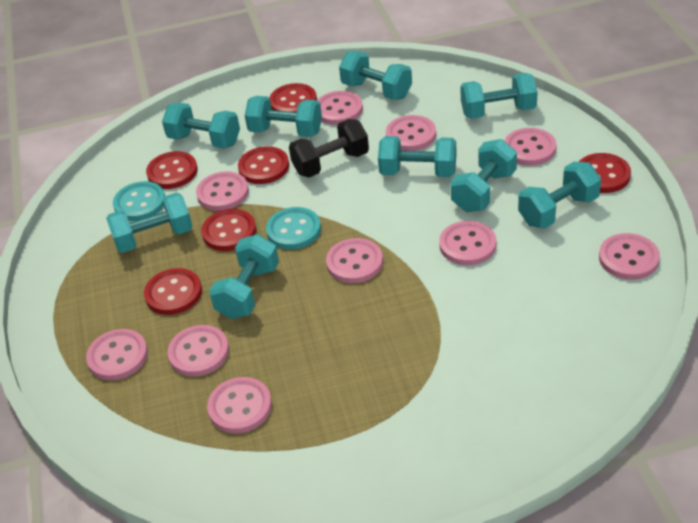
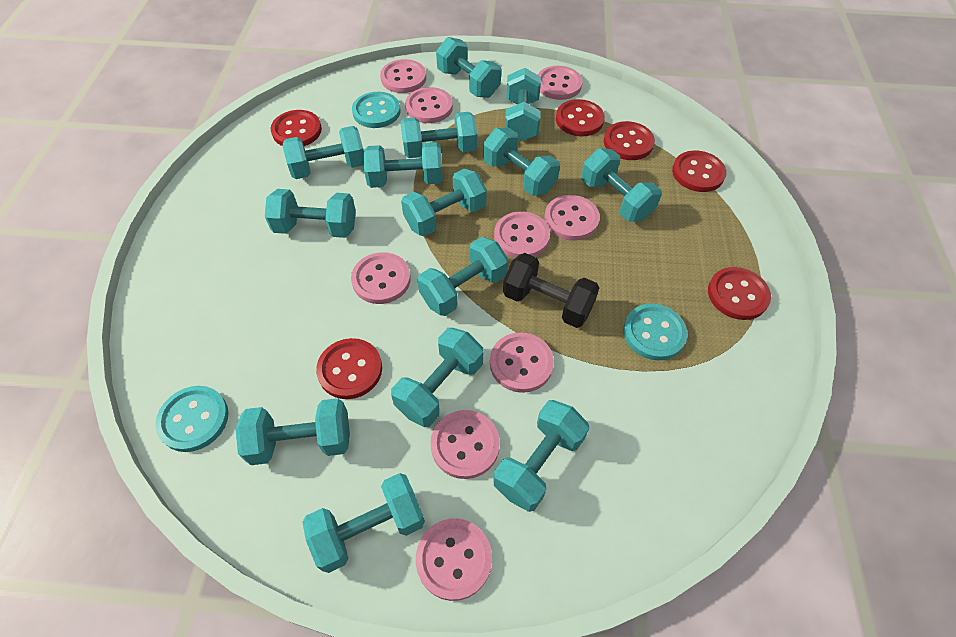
pink button: 10 -> 9
turquoise button: 2 -> 3
turquoise dumbbell: 9 -> 14

